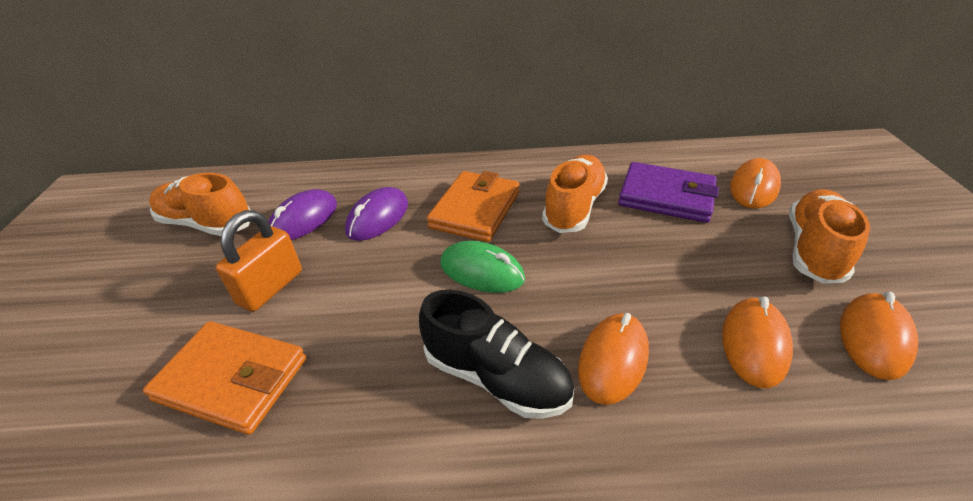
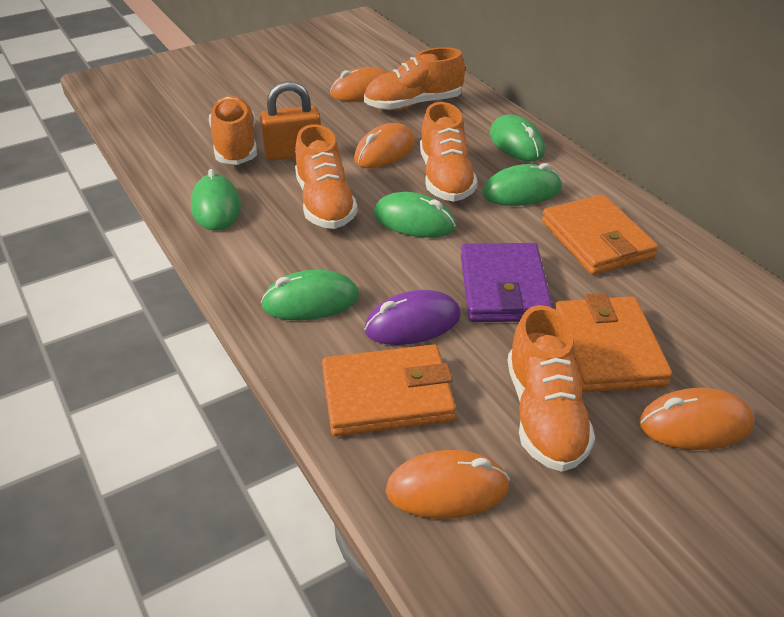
black shoe: 1 -> 0
green mouse: 1 -> 5
orange shoe: 3 -> 5
orange wallet: 2 -> 3
purple mouse: 2 -> 1

